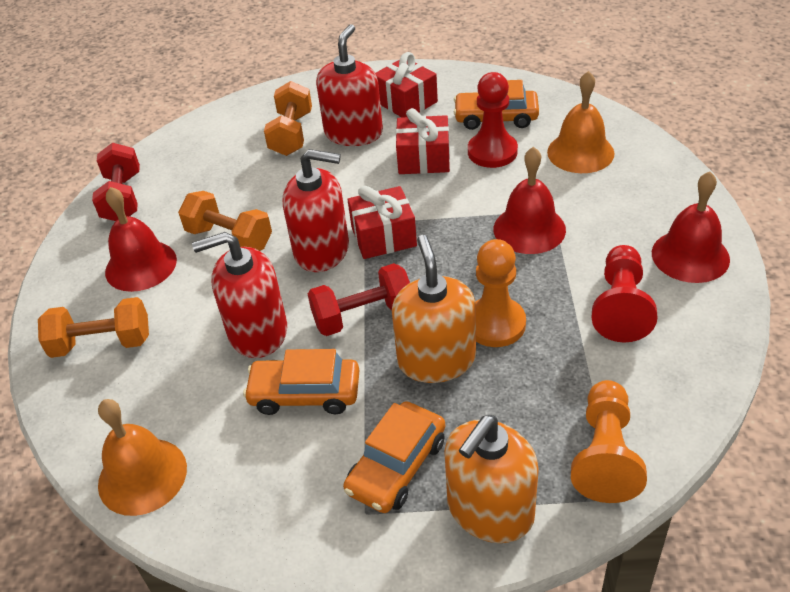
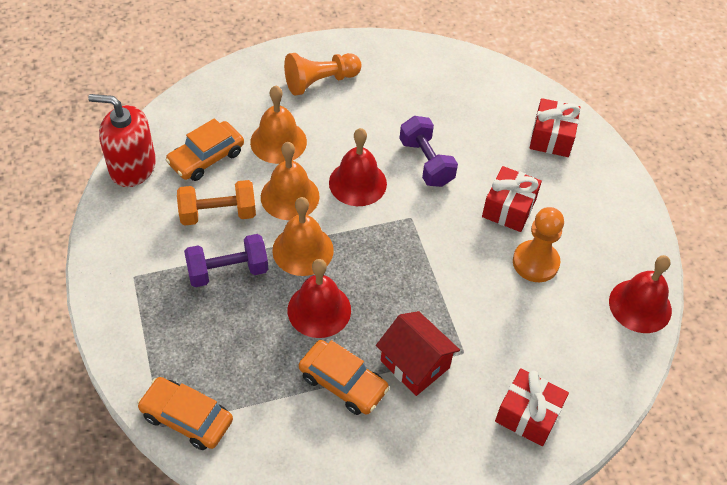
orange bell: 2 -> 3
orange dumbbell: 3 -> 1
orange soap dispenser: 2 -> 0
purple dumbbell: 0 -> 2
red dumbbell: 2 -> 0
red house: 0 -> 1
red pawn: 2 -> 0
red soap dispenser: 3 -> 1

